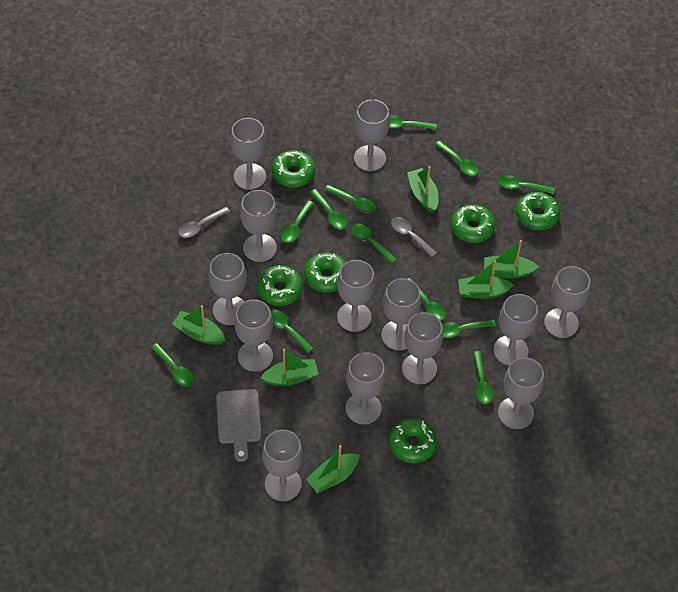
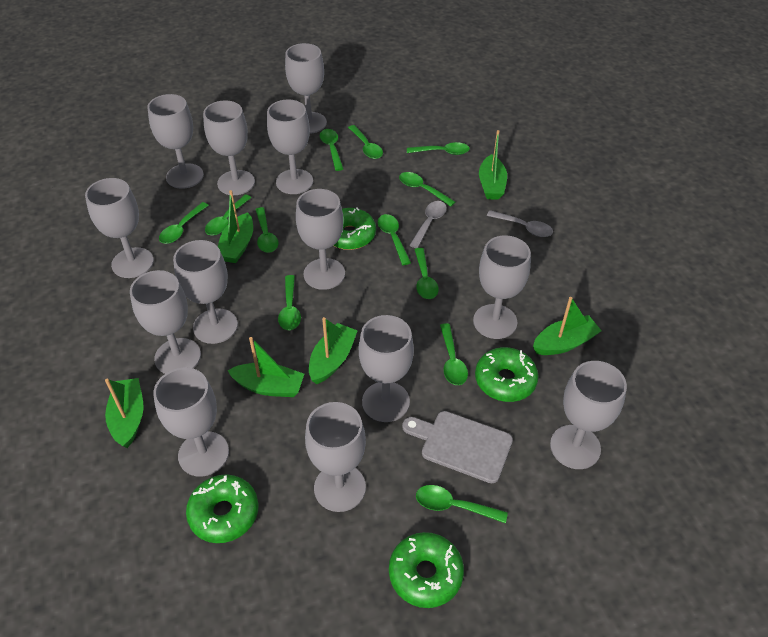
green donut: 6 -> 4

